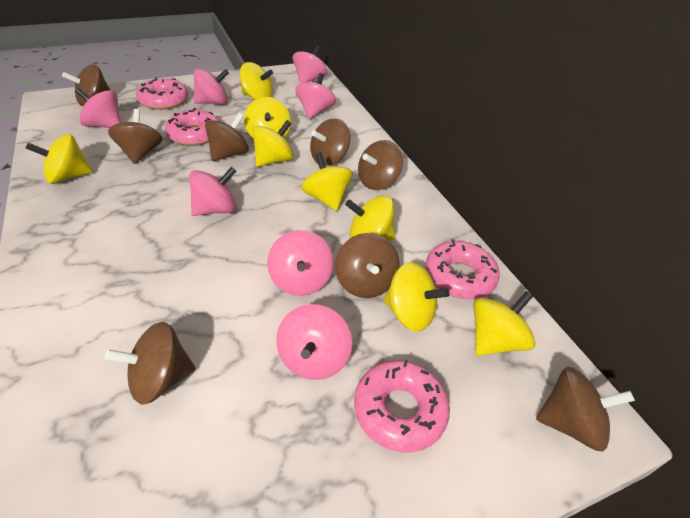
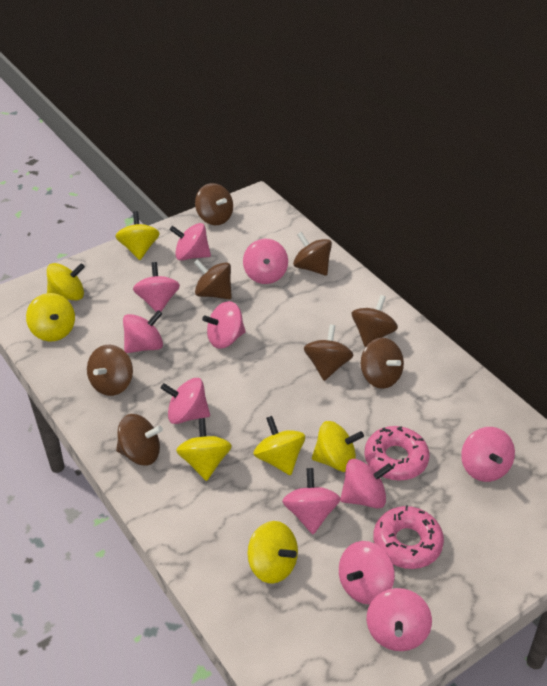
pink donut: 4 -> 2
pink spinning top: 7 -> 11
yellow spinning top: 8 -> 7

